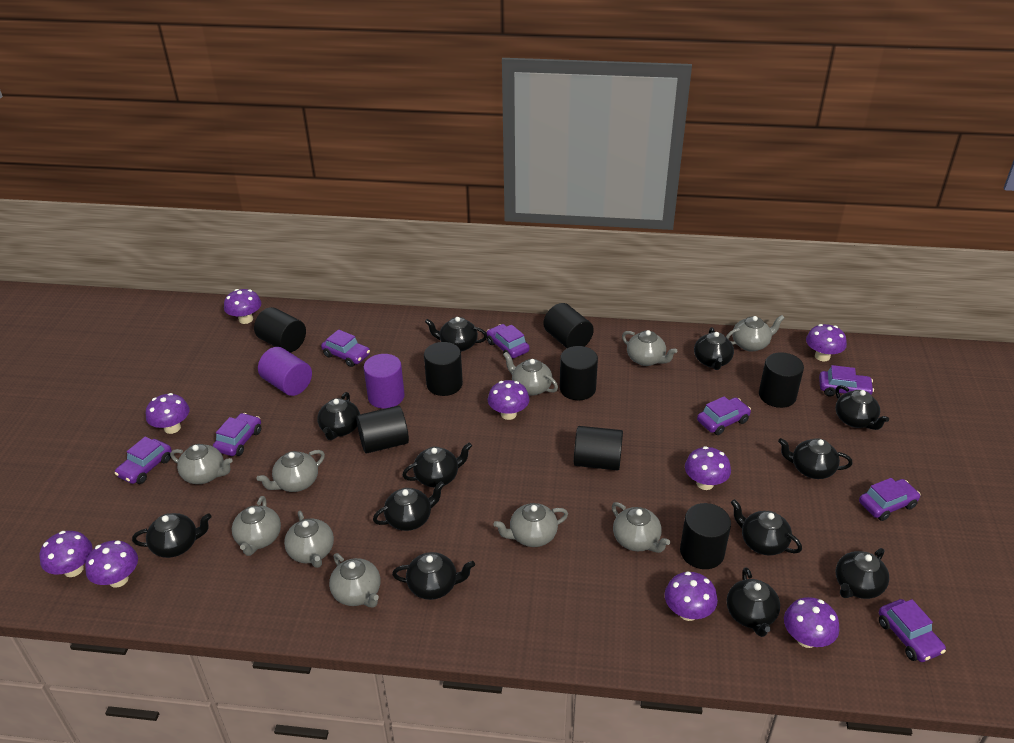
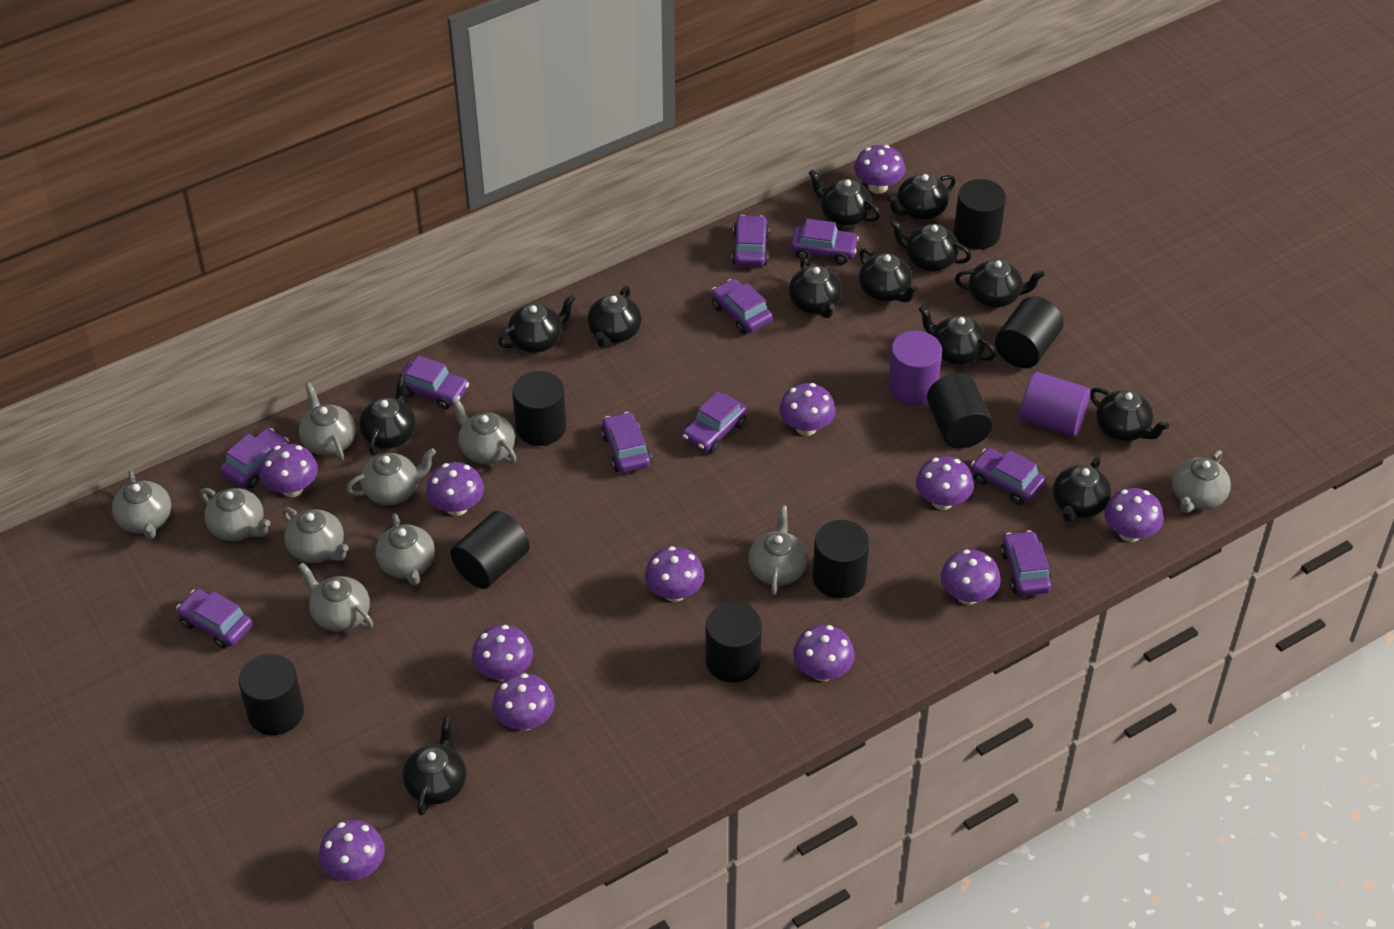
black teapot: 12 -> 13
purple car: 8 -> 10
purple mushroom: 9 -> 12

